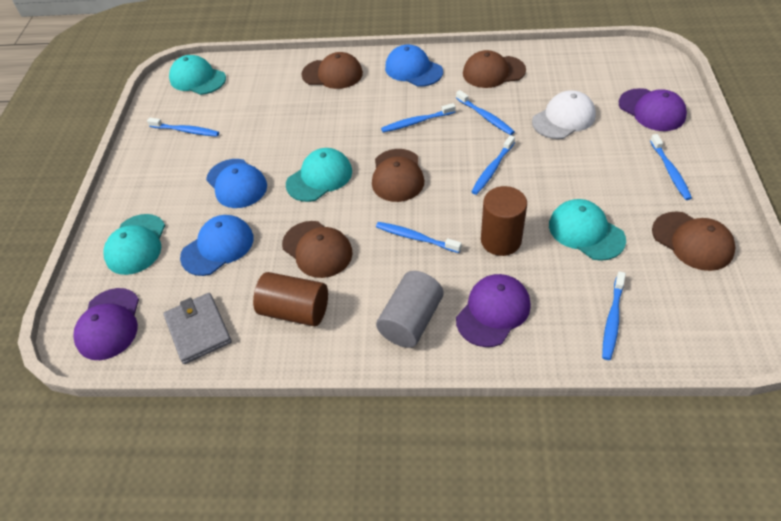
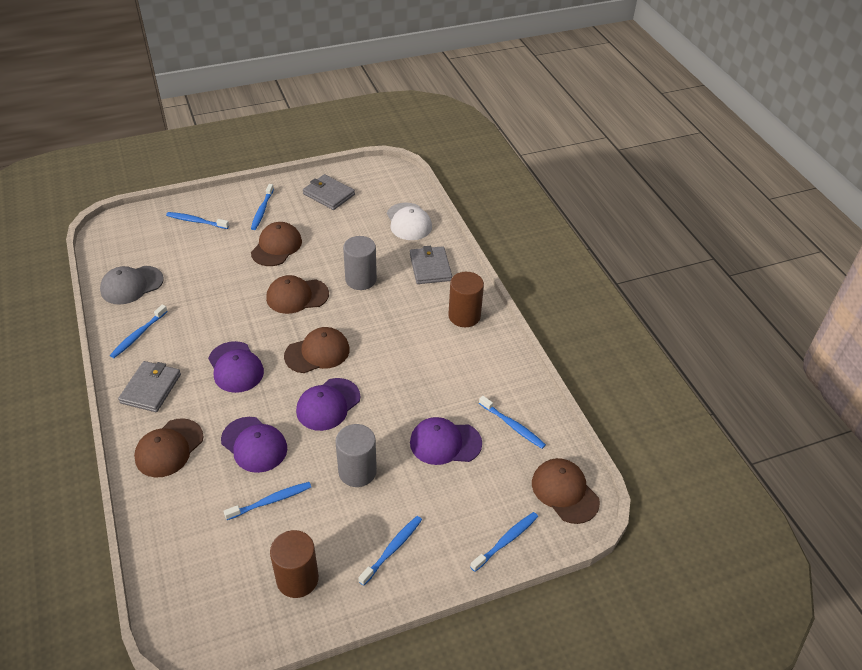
blue cap: 3 -> 0
grey cap: 0 -> 1
grey cylinder: 1 -> 2
grey wallet: 1 -> 3
purple cap: 3 -> 4
turquoise cap: 4 -> 0

